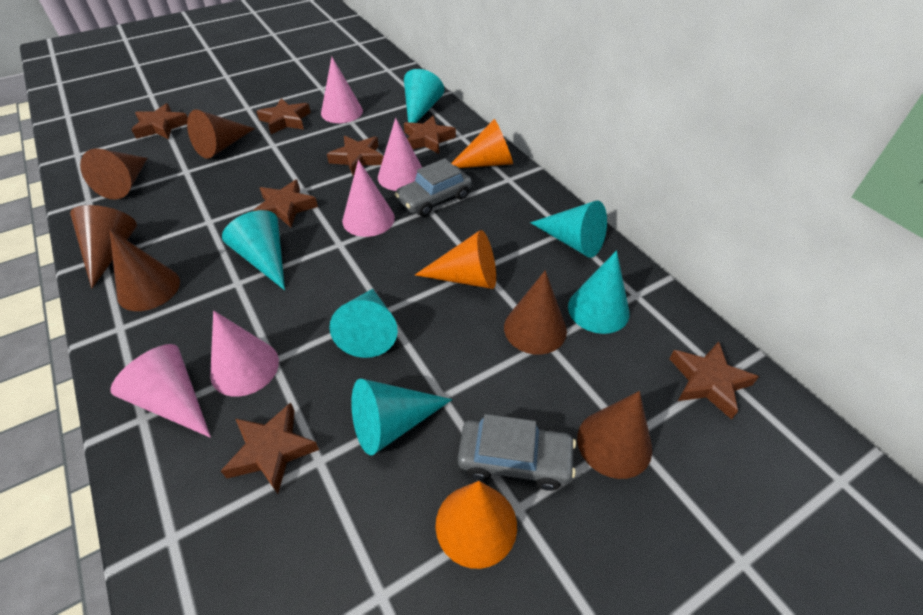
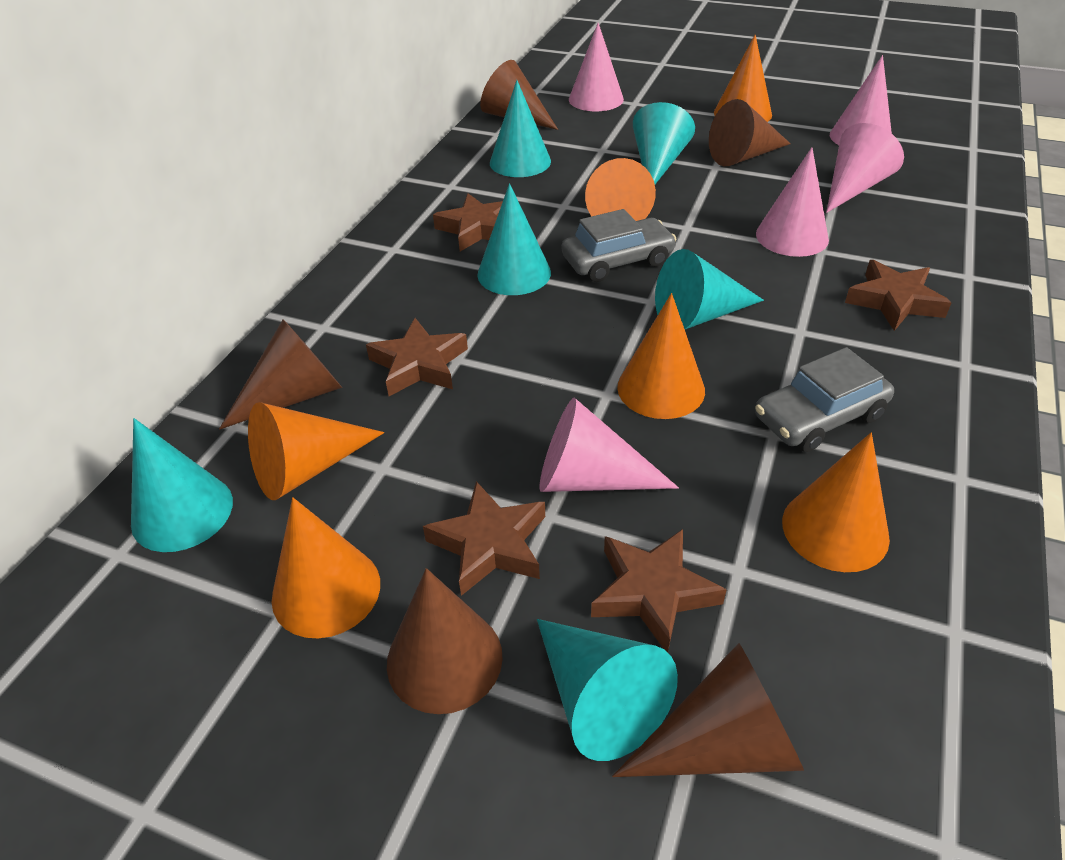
brown cone: 6 -> 5
brown star: 7 -> 5
orange cone: 3 -> 6

